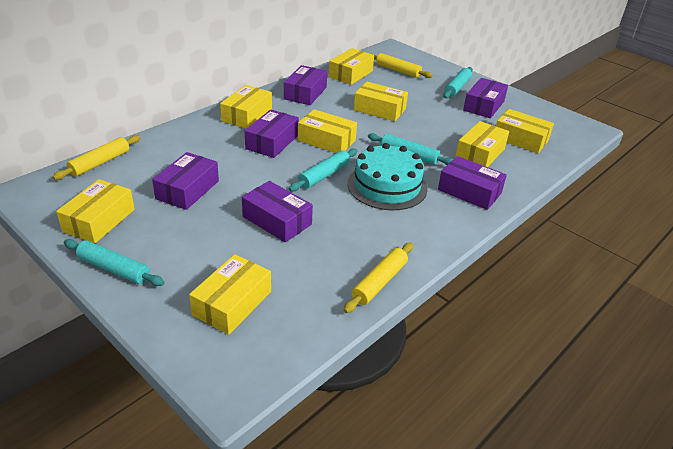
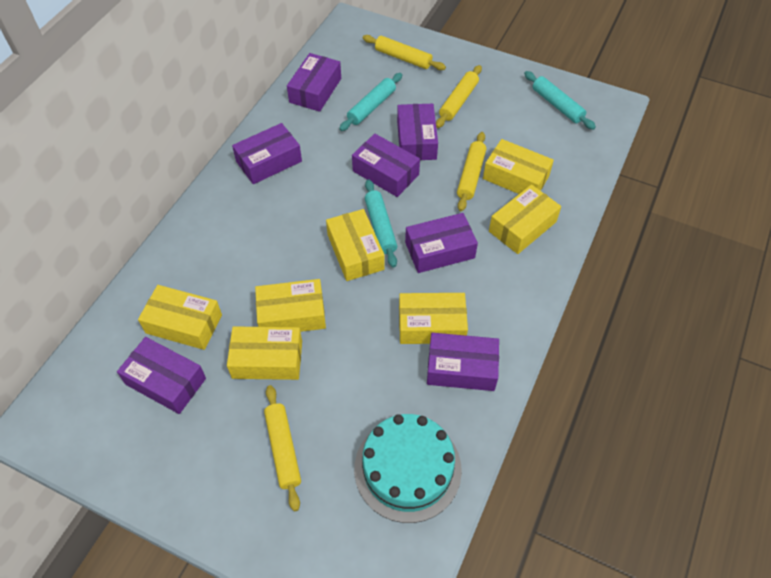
purple box: 6 -> 7
turquoise rolling pin: 4 -> 3
yellow box: 8 -> 7
yellow rolling pin: 3 -> 4

